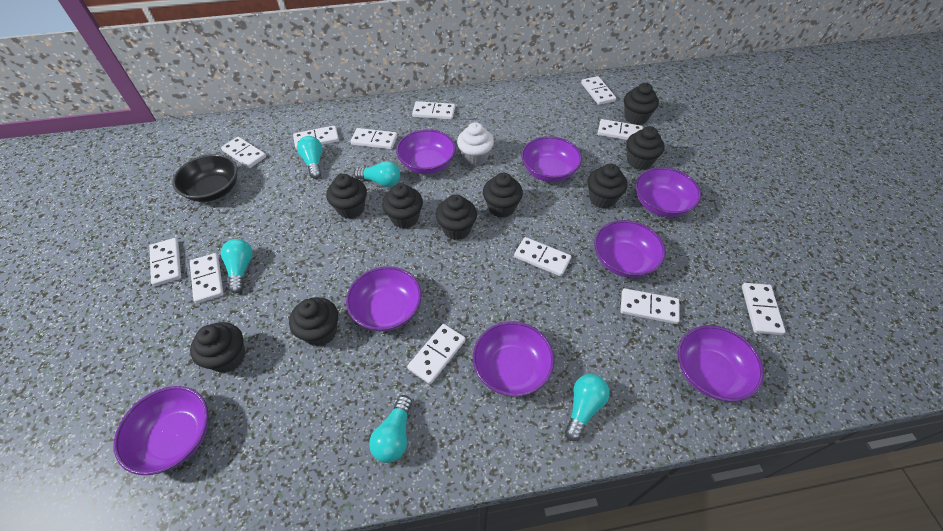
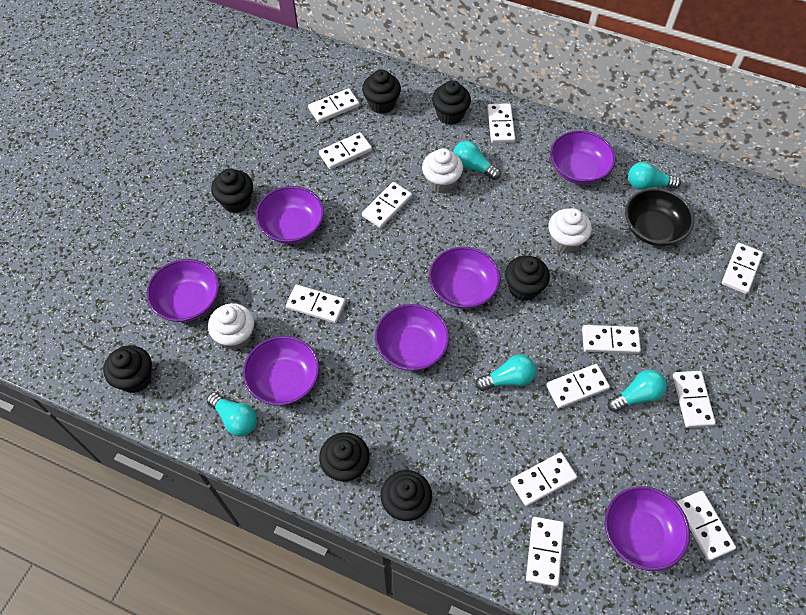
black cupcake: 9 -> 7
purple bowl: 8 -> 7
white cupcake: 1 -> 3

